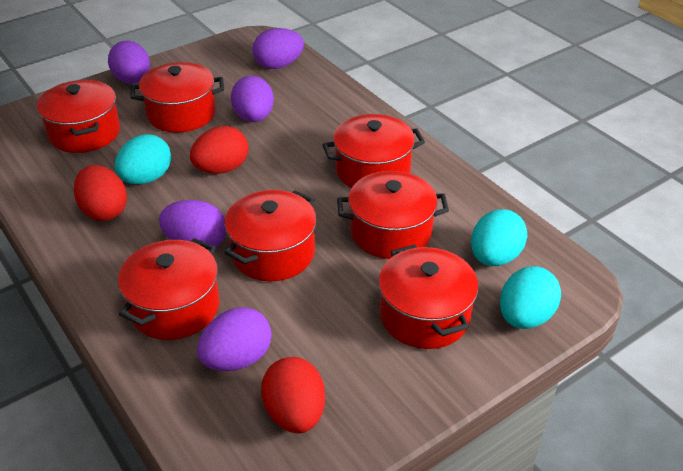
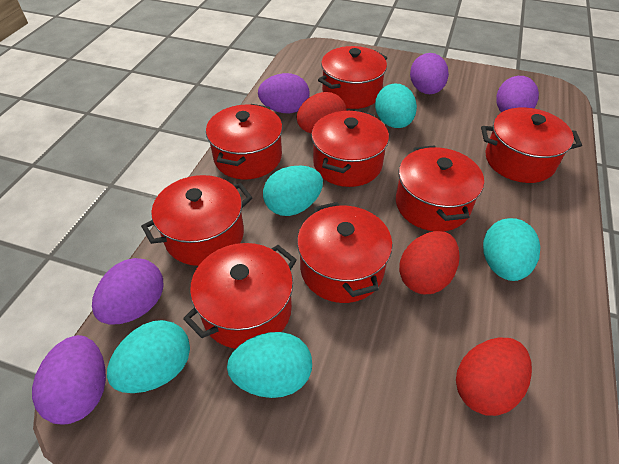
red pot: 7 -> 8
turquoise egg: 3 -> 5

